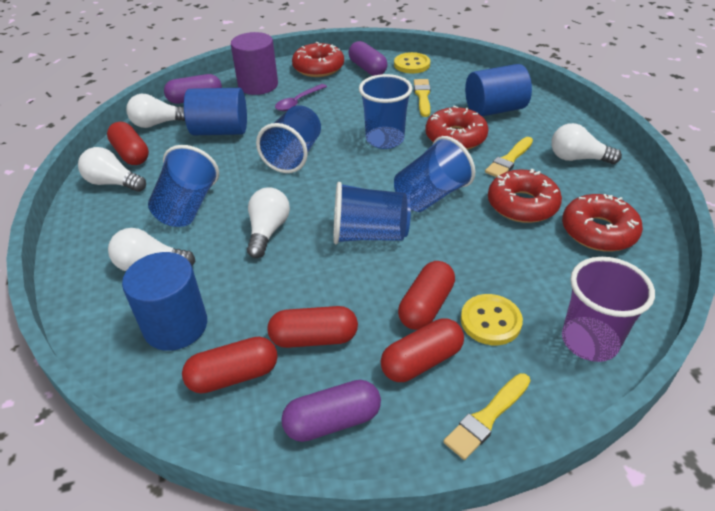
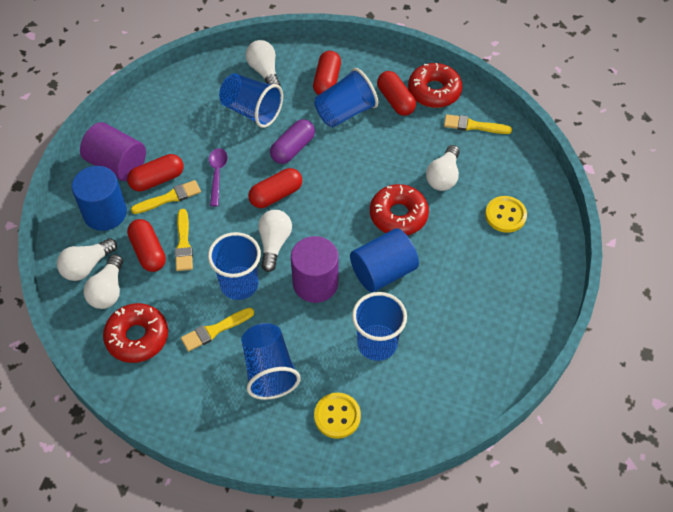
blue cylinder: 3 -> 2
purple capsule: 3 -> 1
purple cup: 1 -> 0
purple cylinder: 1 -> 2
red donut: 4 -> 3
yellow brush: 3 -> 4

